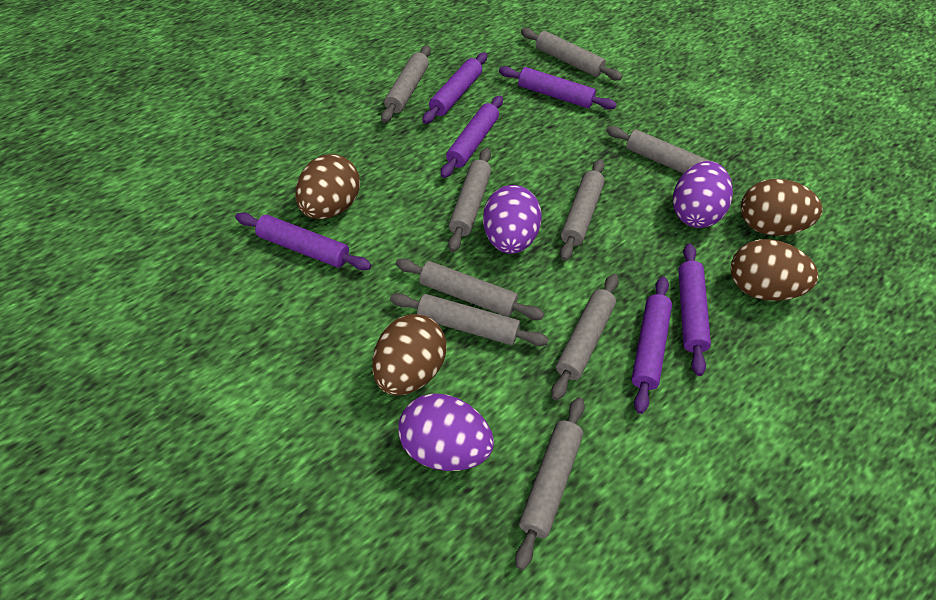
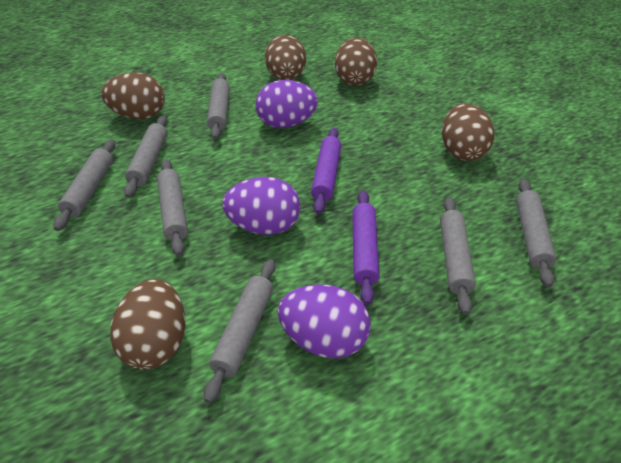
brown egg: 4 -> 5
grey rolling pin: 9 -> 7
purple rolling pin: 6 -> 2

